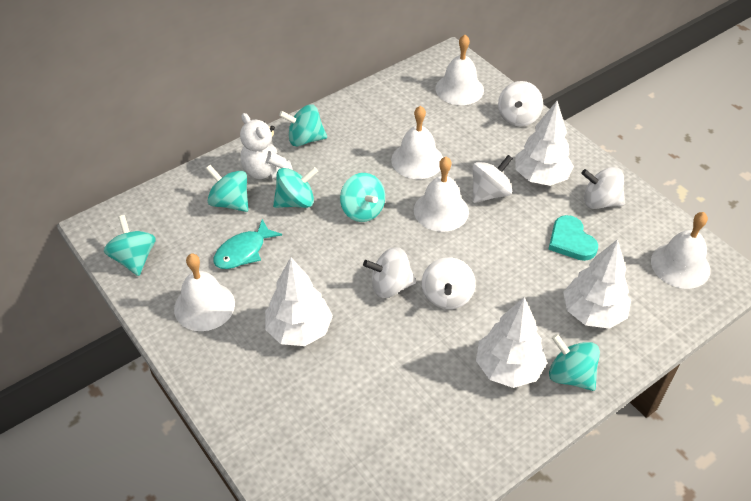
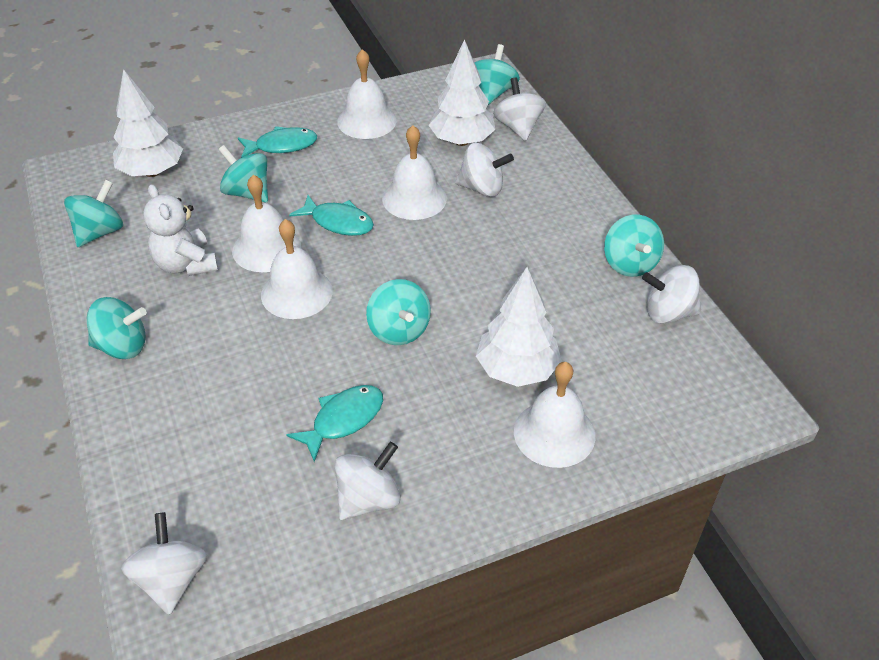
turquoise fish: 1 -> 3
turquoise heart: 1 -> 0
white tree: 4 -> 3

